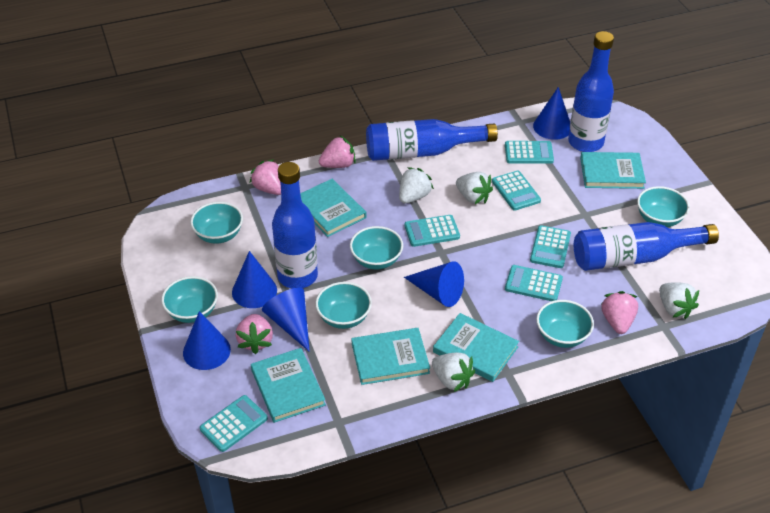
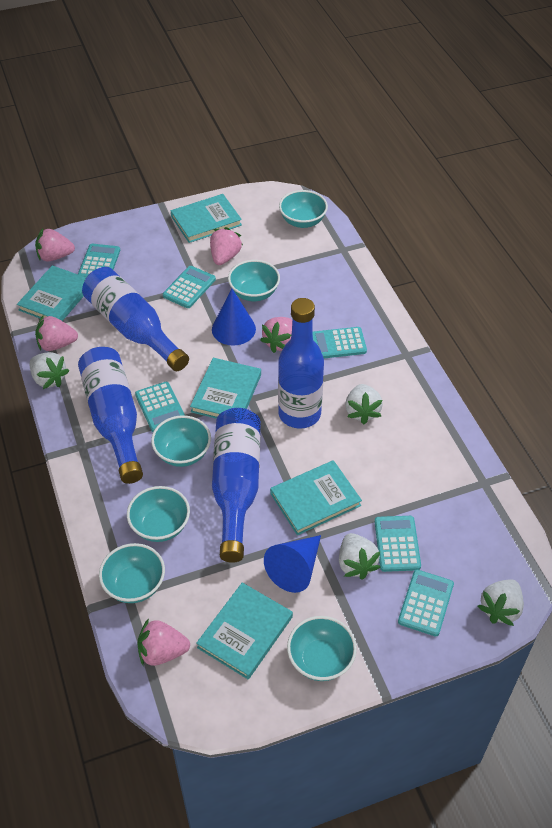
blue cone: 5 -> 2
pink strawberry: 4 -> 5

